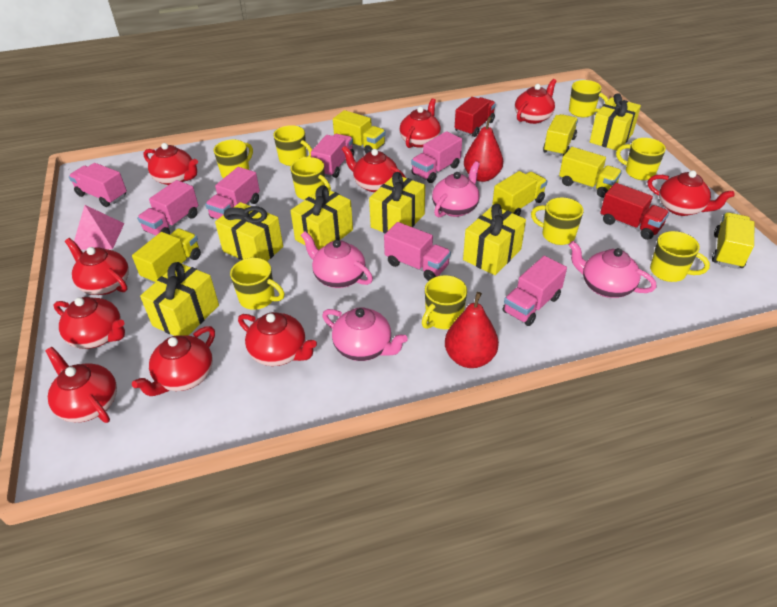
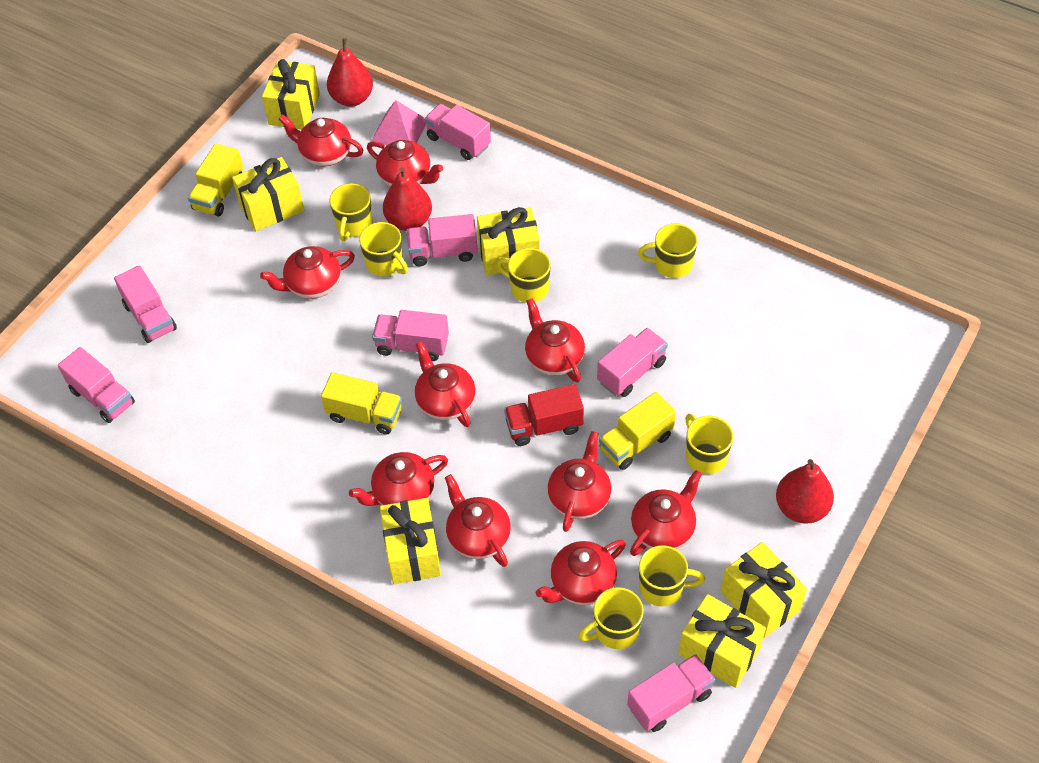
pink teapot: 4 -> 0
red pear: 2 -> 3
red truck: 2 -> 1
yellow mug: 9 -> 7
yellow truck: 6 -> 3

